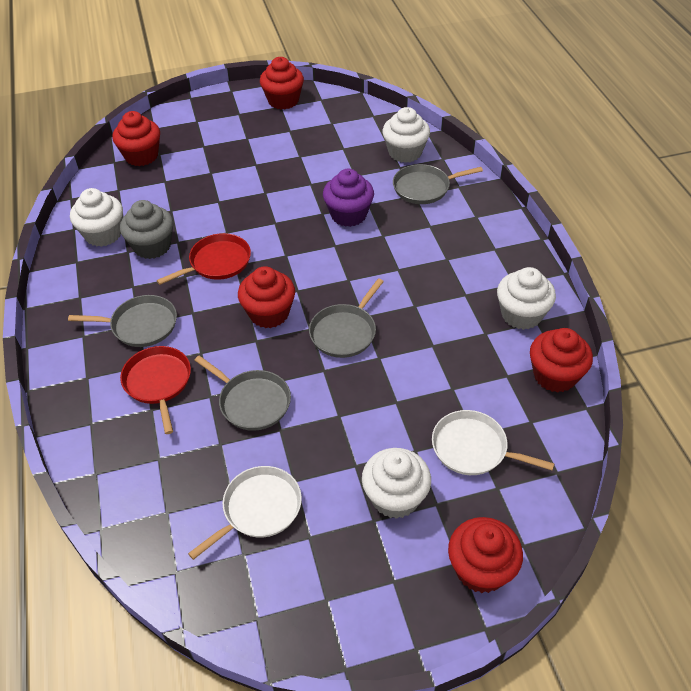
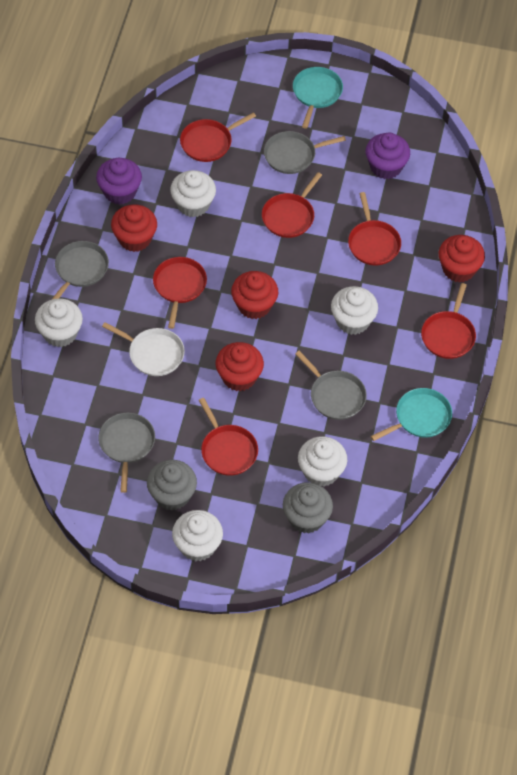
grey cupcake: 1 -> 2
purple cupcake: 1 -> 2
red cupcake: 5 -> 4
red pan: 2 -> 6
turquoise pan: 0 -> 2
white cupcake: 4 -> 5
white pan: 2 -> 1

